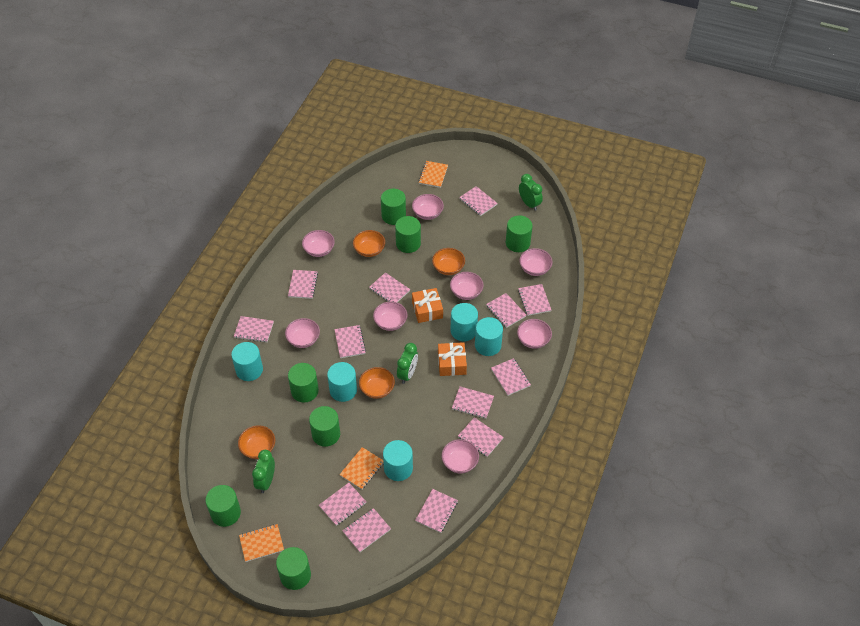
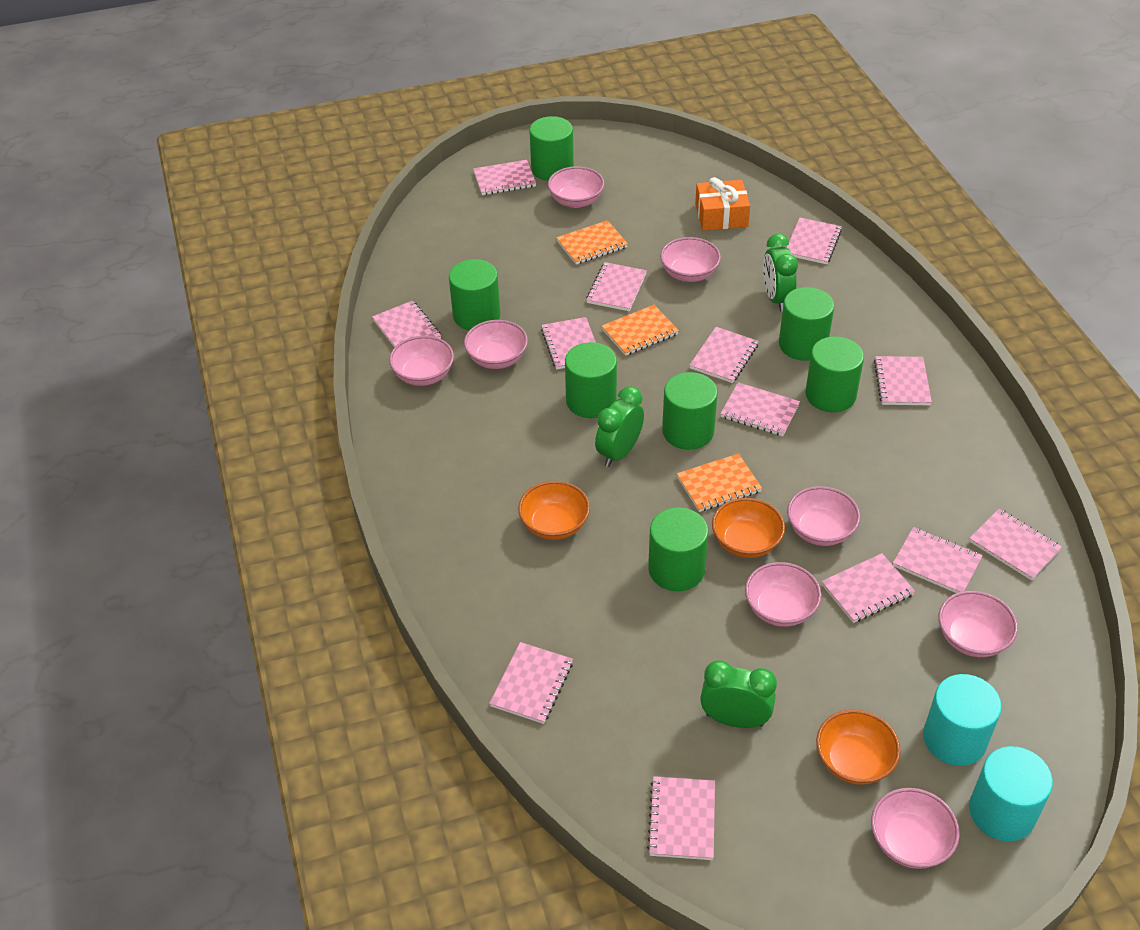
orange bowl: 4 -> 3
orange gift: 2 -> 1
turquoise cylinder: 5 -> 2

